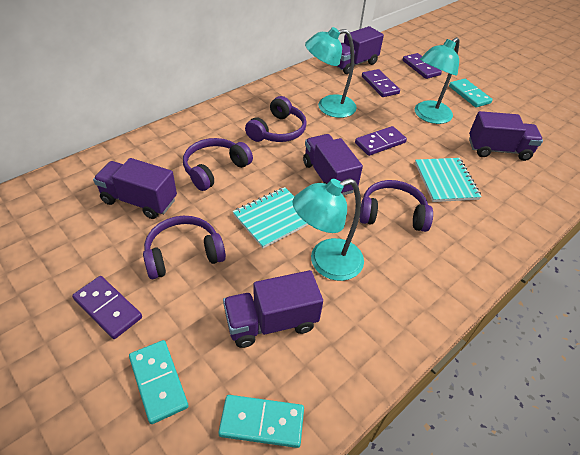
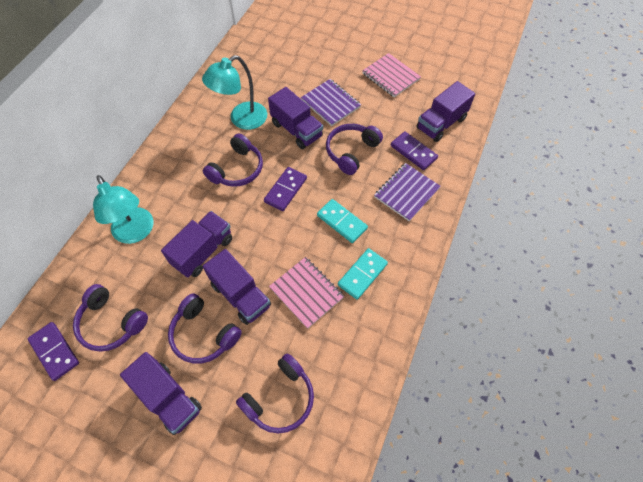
pink notebook: 0 -> 2
purple domino: 4 -> 3
purple headphones: 4 -> 5
purple notebook: 0 -> 2
turquoise domino: 3 -> 2
turquoise lamp: 3 -> 2
turquoise notebook: 2 -> 0

